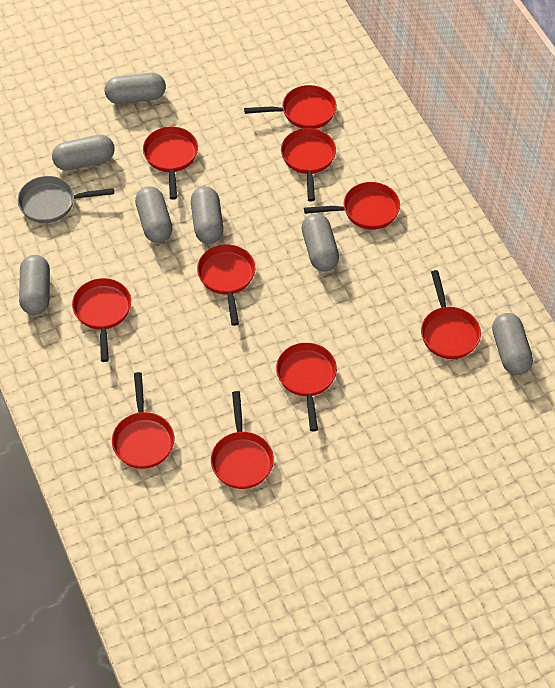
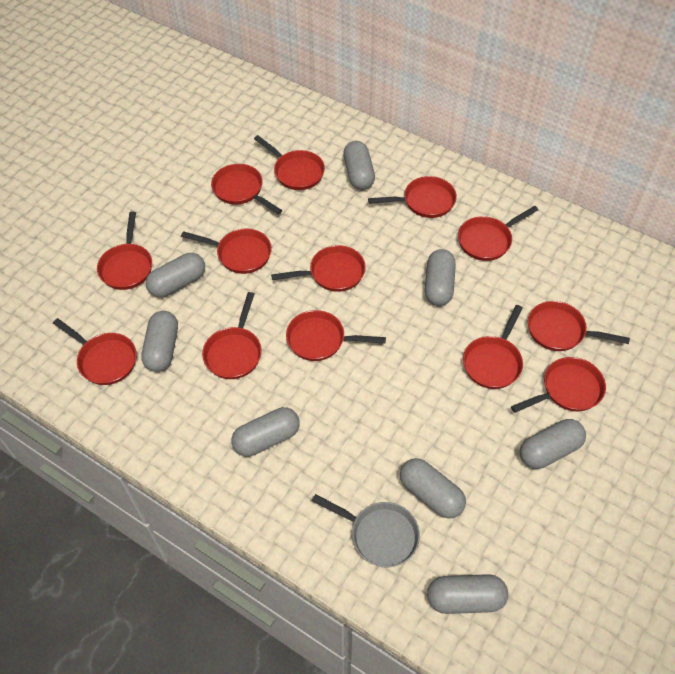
grey capsule: 7 -> 8
red pan: 10 -> 13

